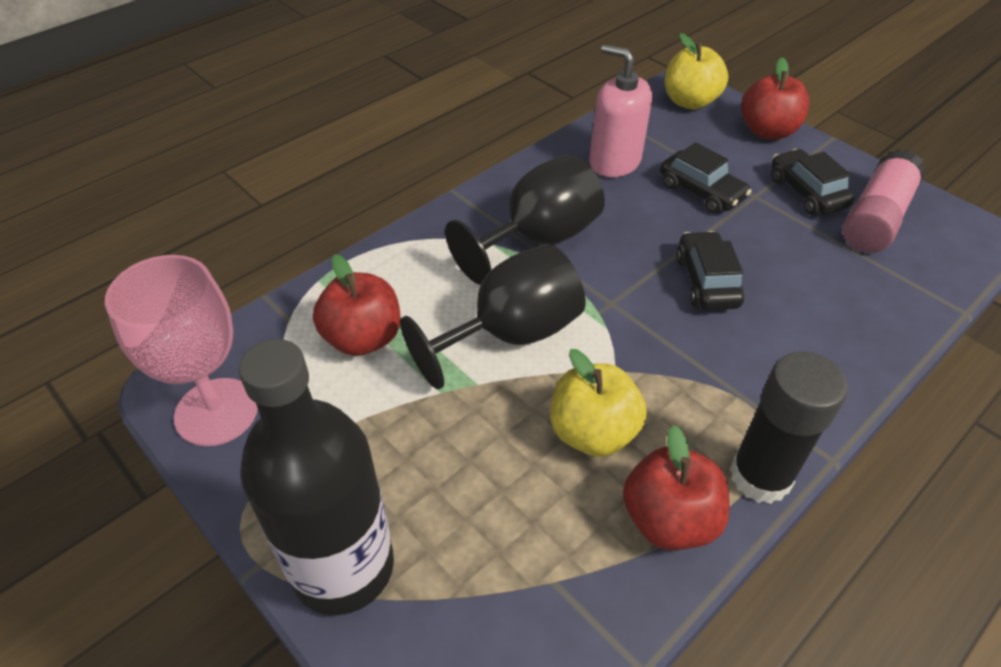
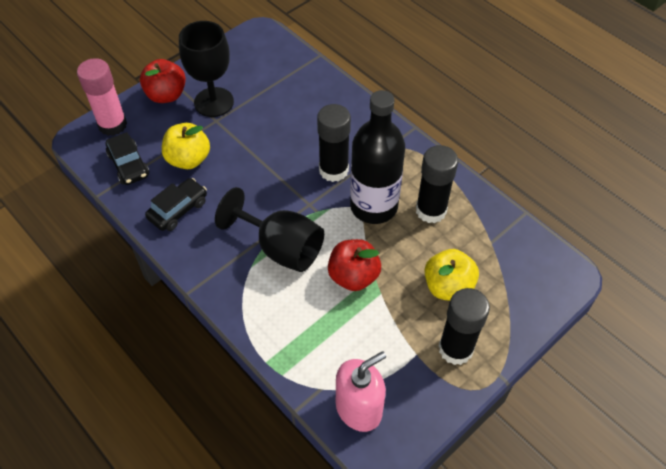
black car: 3 -> 2
black glue stick: 1 -> 3
pink goblet: 1 -> 0
red apple: 3 -> 2

